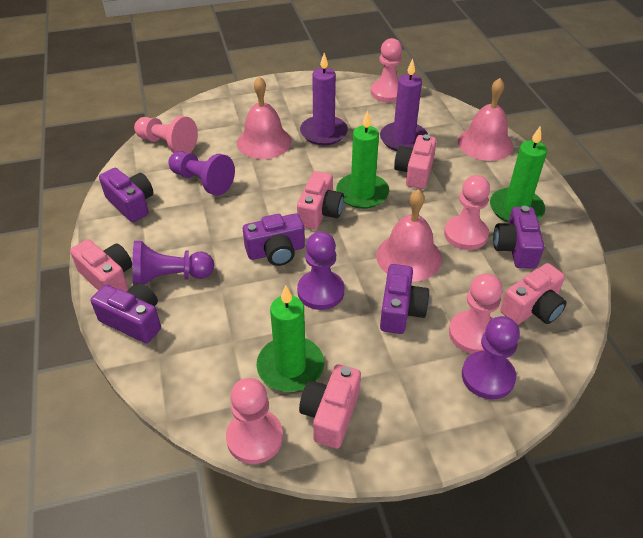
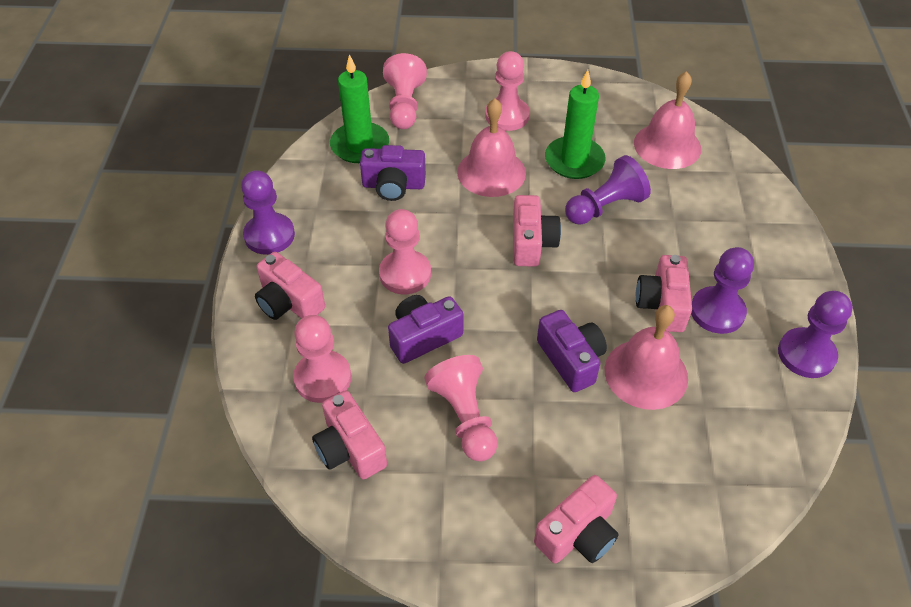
green candle: 3 -> 2
purple camera: 5 -> 3
purple candle: 2 -> 0

